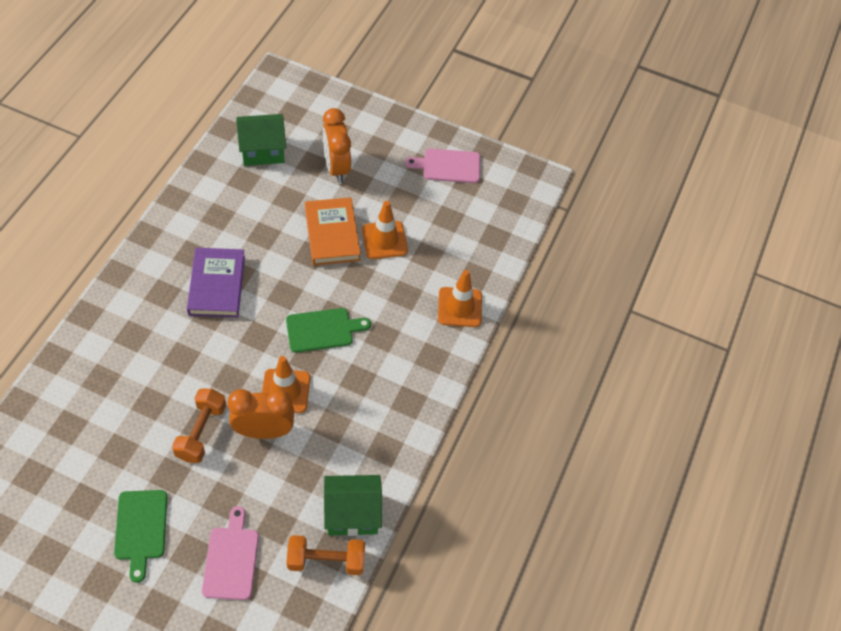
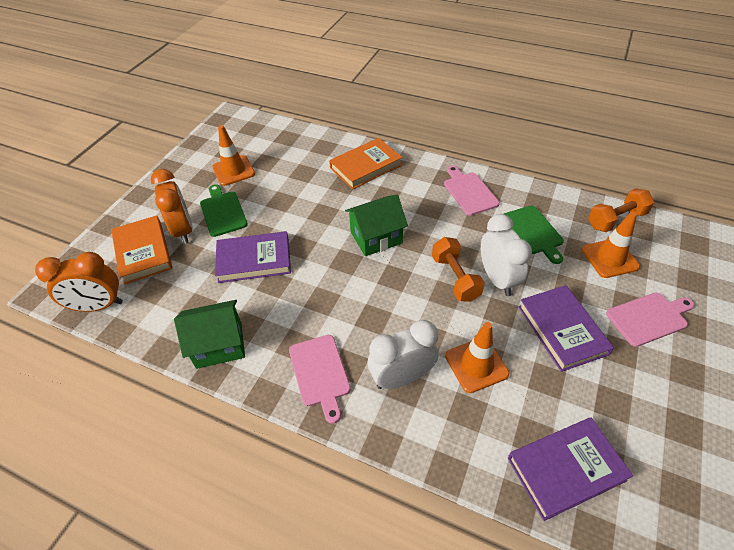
orange book: 1 -> 2
pink cutting board: 2 -> 3
purple book: 1 -> 3
white clock: 0 -> 2

